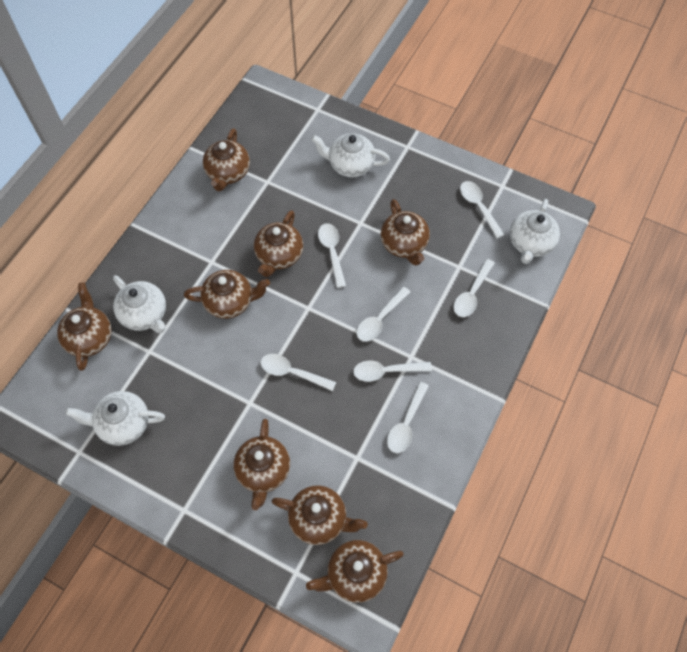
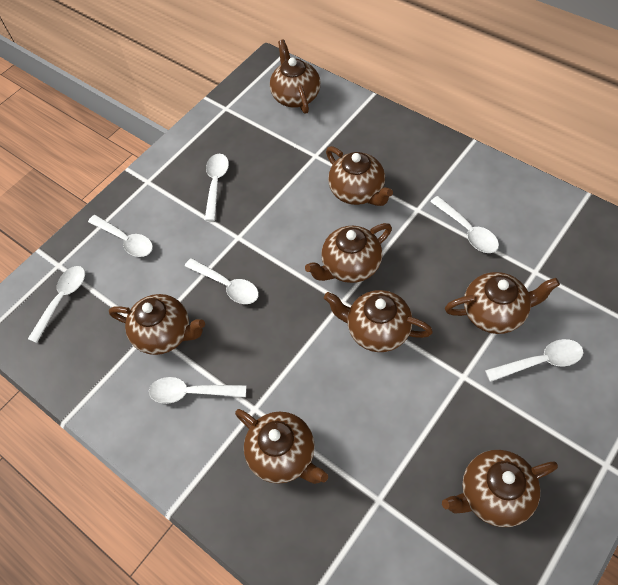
white teapot: 4 -> 0

